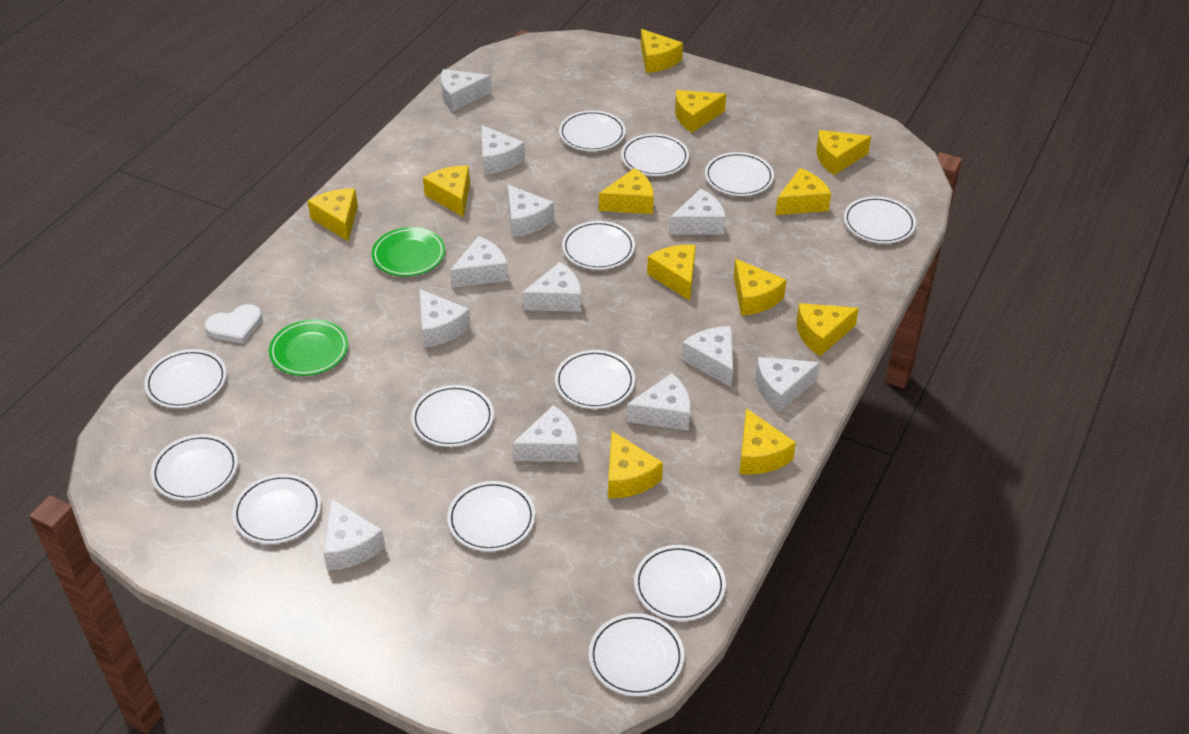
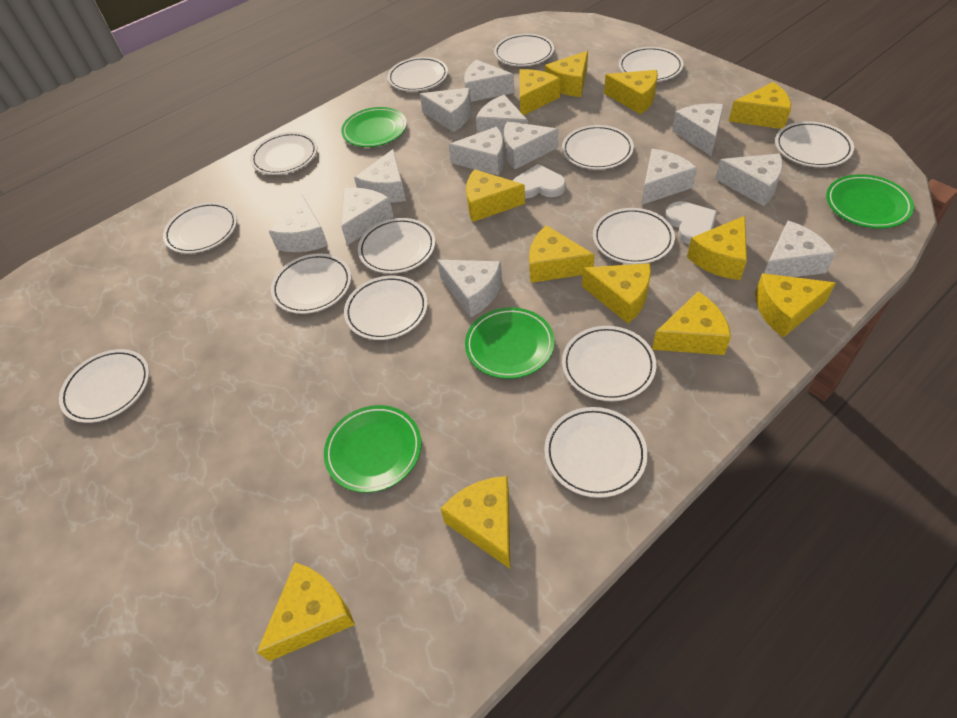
green plate: 2 -> 4
white cheese: 12 -> 13
white heart: 1 -> 2
white plate: 13 -> 14

